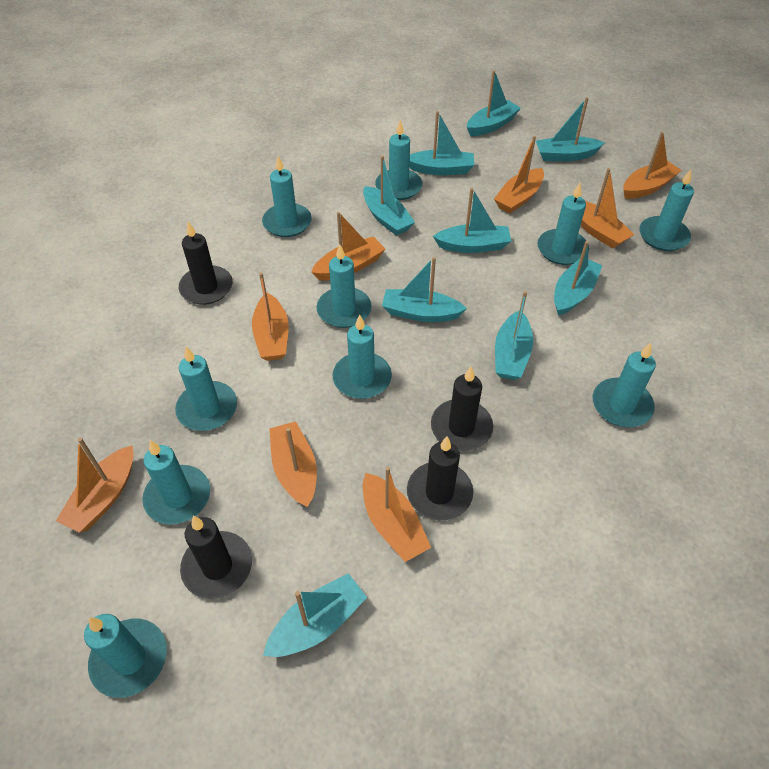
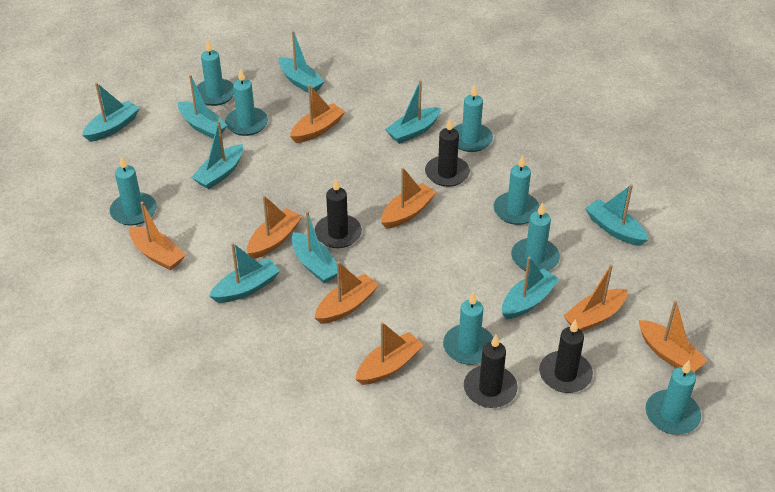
turquoise candle: 10 -> 8

